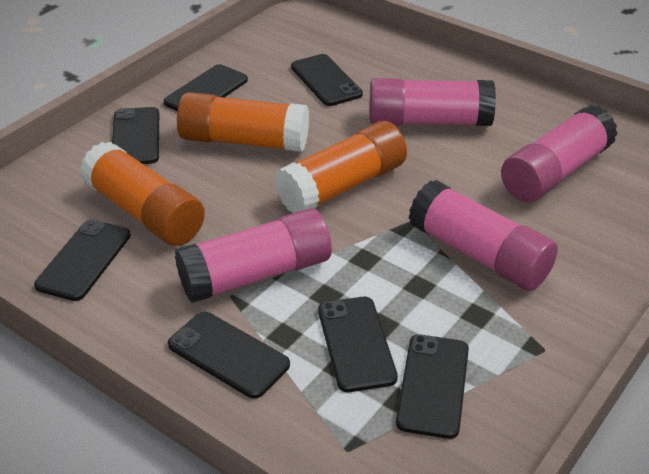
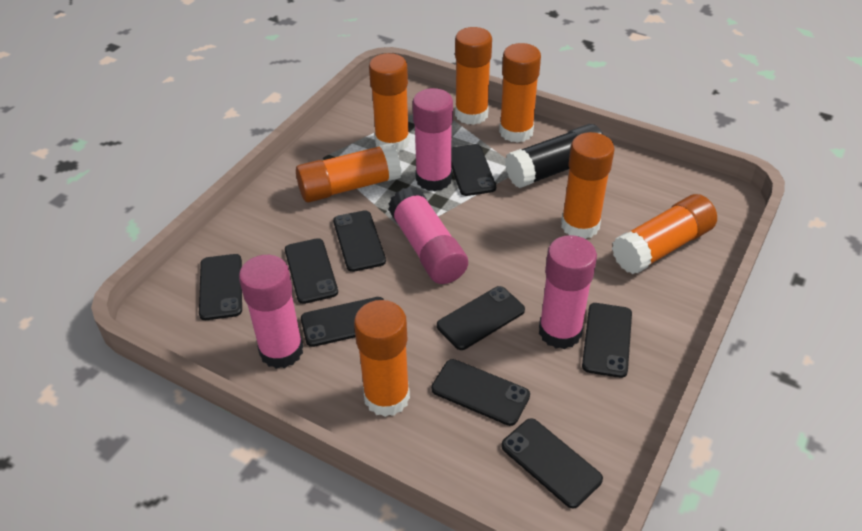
black glue stick: 0 -> 1
black phone: 7 -> 9
orange glue stick: 3 -> 7

